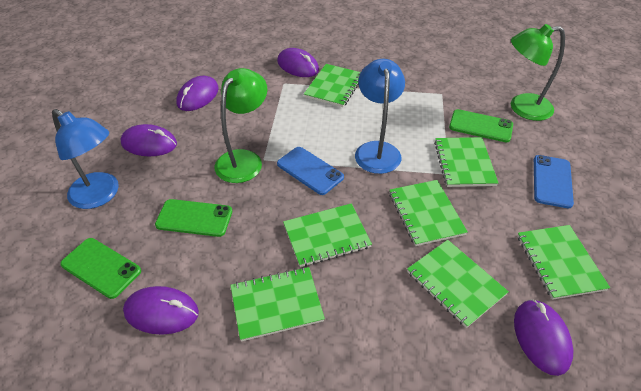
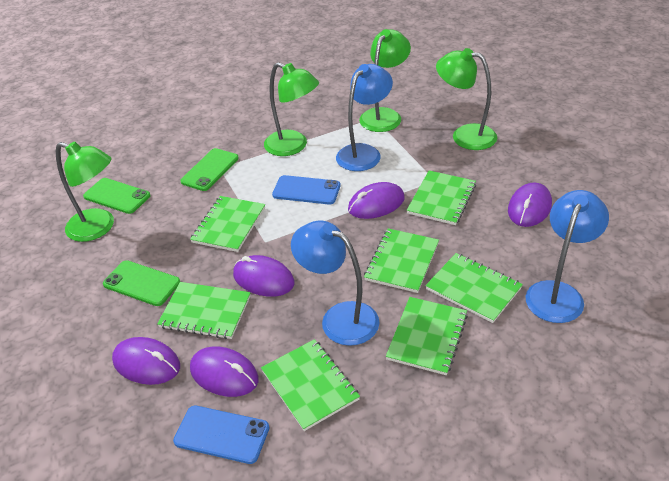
blue lamp: 2 -> 3
green lamp: 2 -> 4

